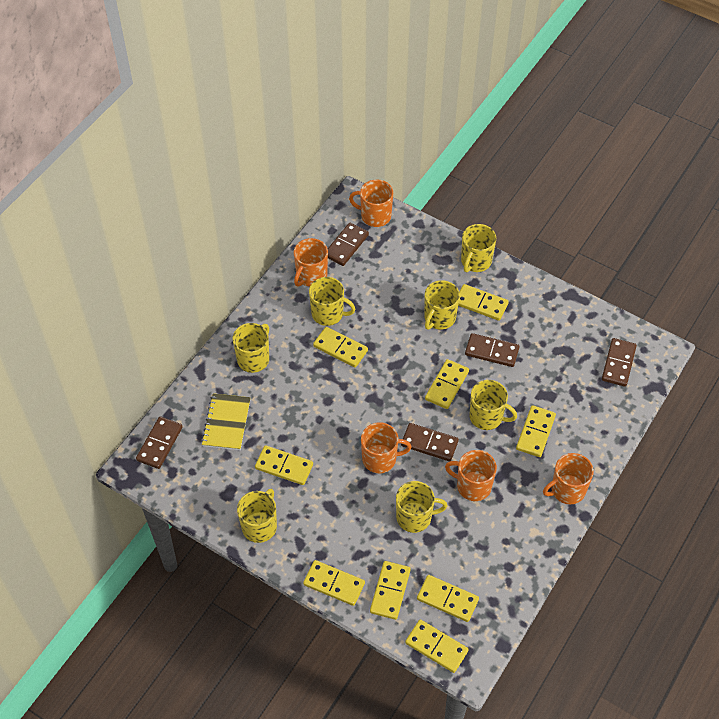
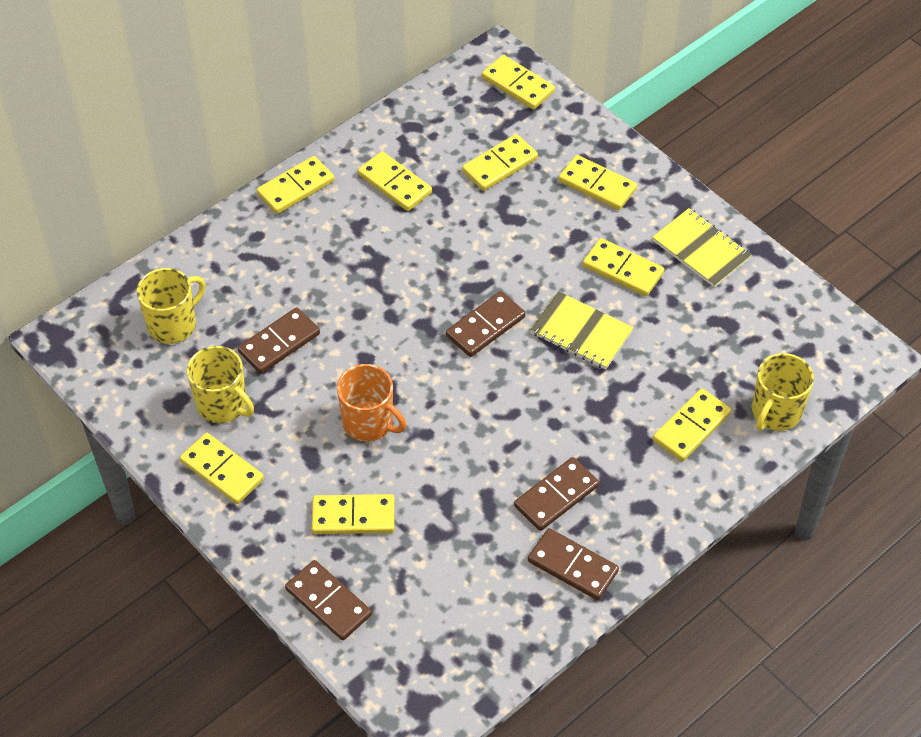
orange mug: 5 -> 1
yellow mug: 7 -> 3
yellow notebook: 1 -> 2

